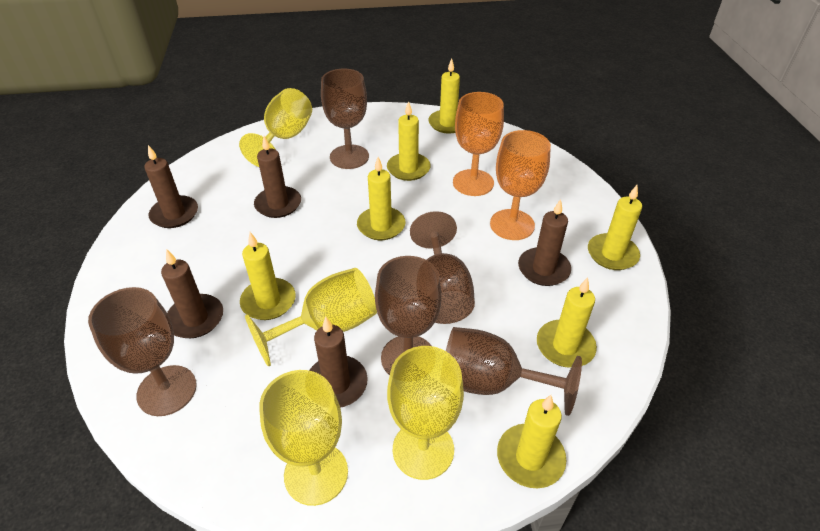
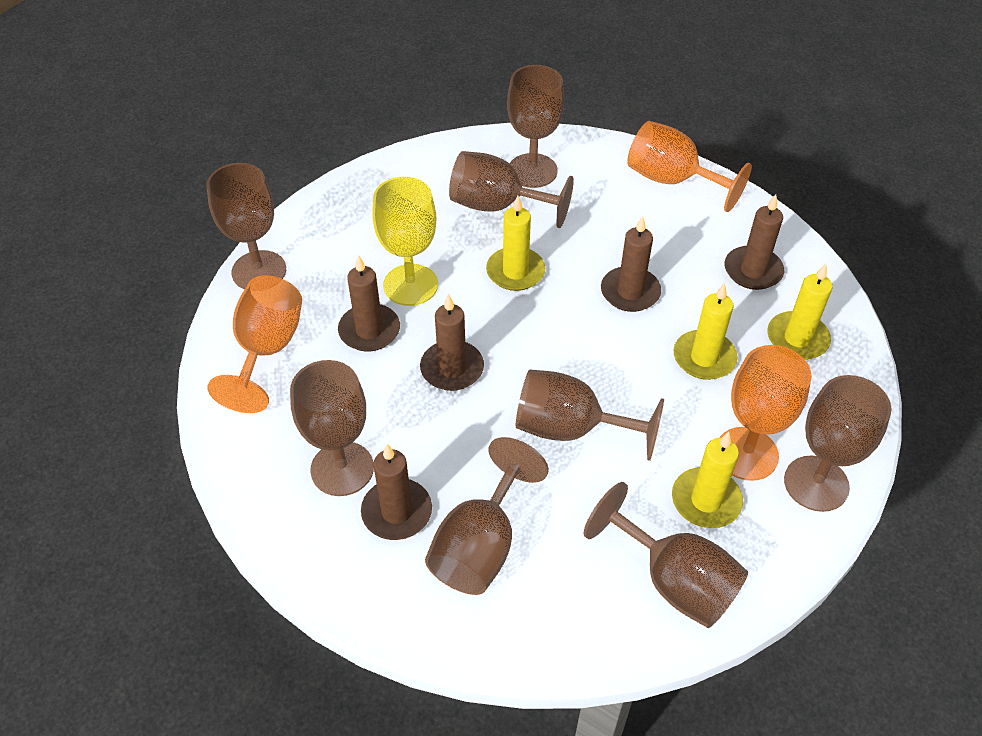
brown goblet: 5 -> 8
orange goblet: 2 -> 3
yellow candle: 7 -> 4
yellow goblet: 4 -> 1

